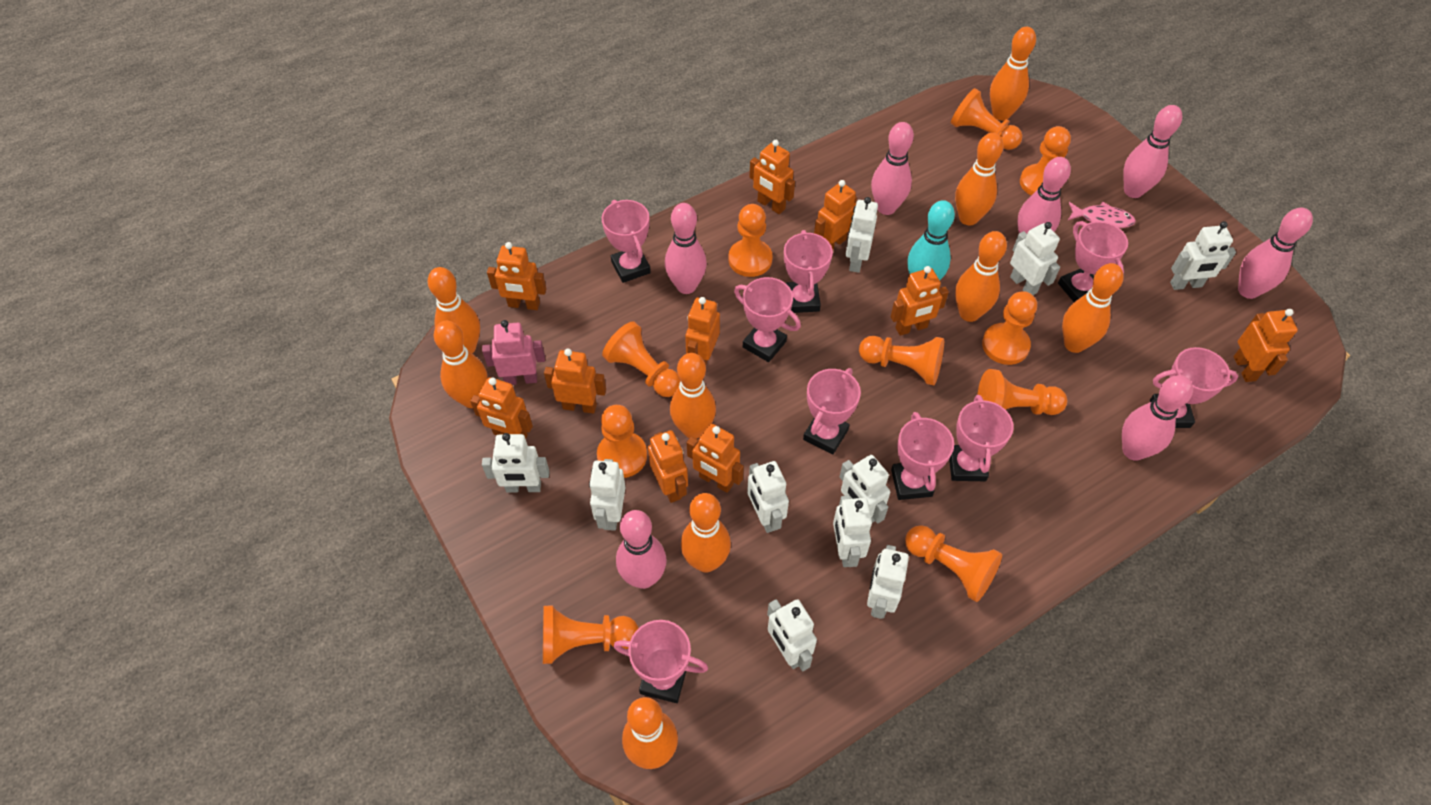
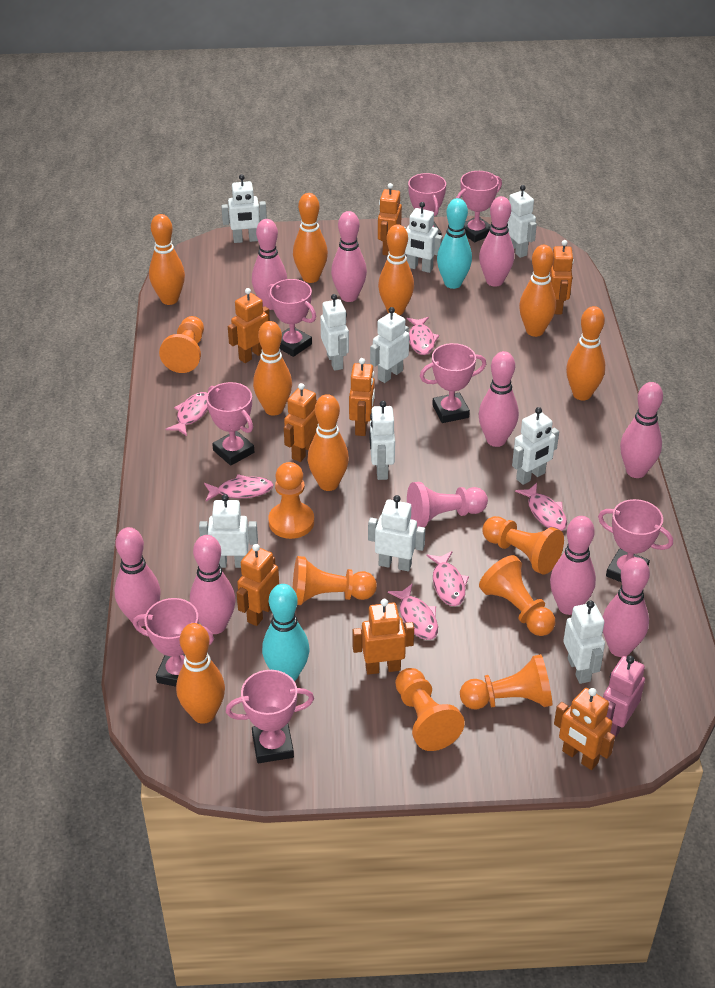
orange bowling pin: 9 -> 8
orange pawn: 10 -> 7
orange robot: 10 -> 8
pink bowling pin: 7 -> 9
pink fish: 1 -> 6
pink pawn: 0 -> 1
pink trophy: 9 -> 8
turquoise bowling pin: 1 -> 2

